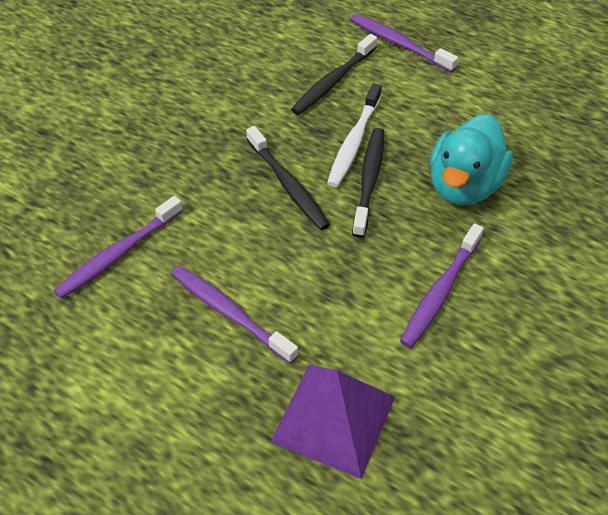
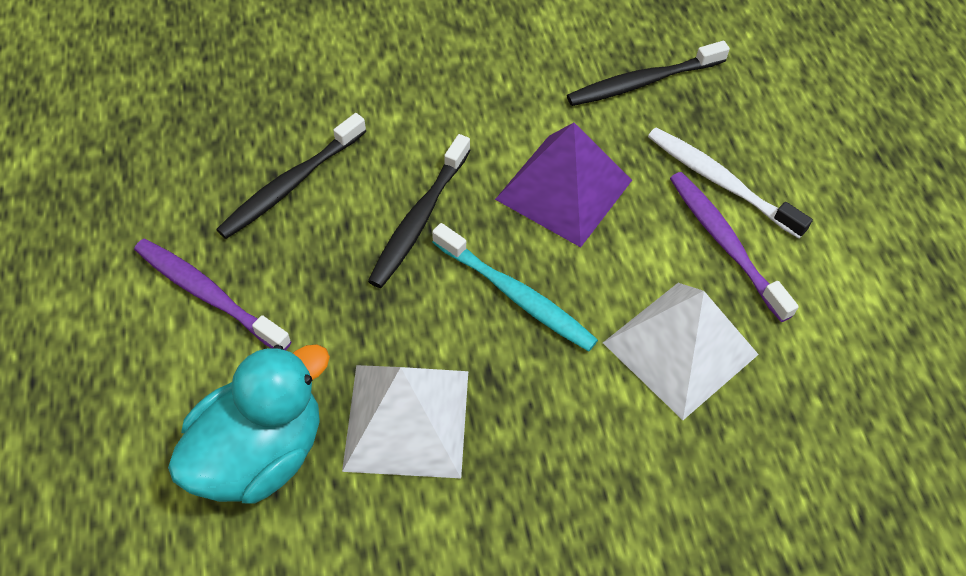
purple toothbrush: 4 -> 2
turquoise toothbrush: 0 -> 1
white pyramid: 0 -> 2

